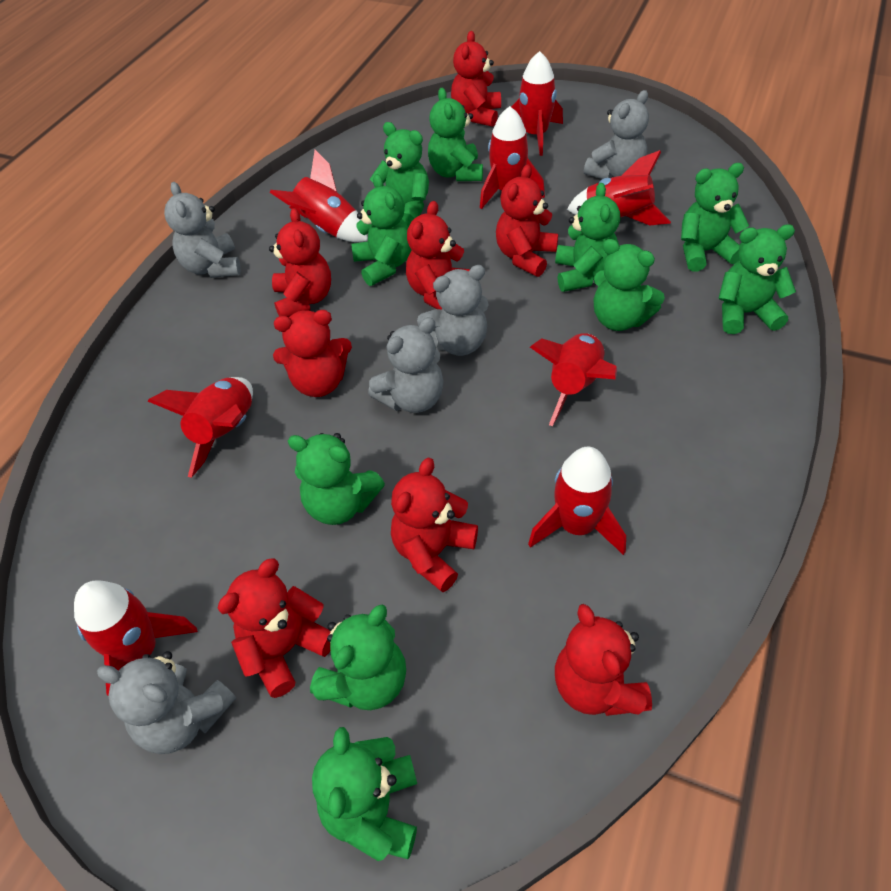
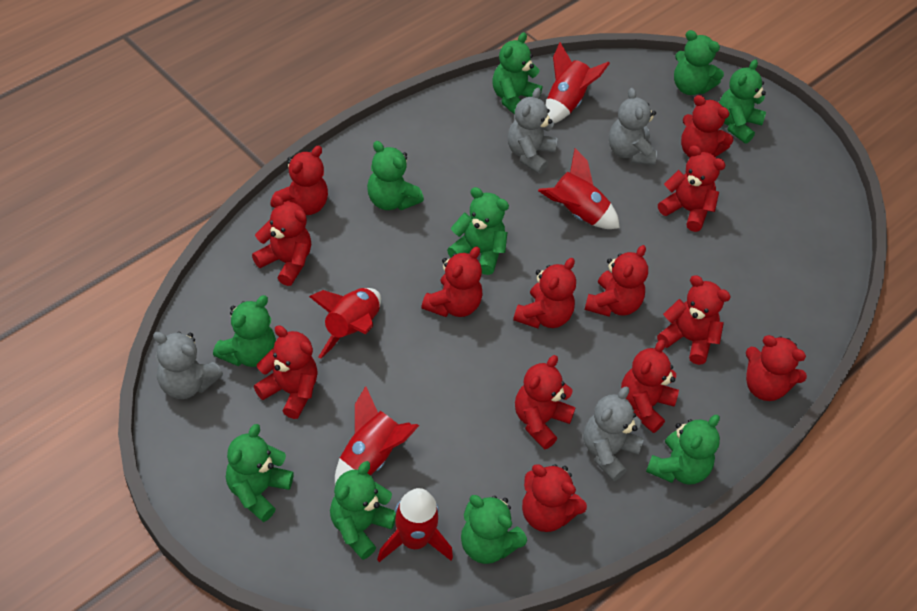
grey teddy bear: 5 -> 4
red rocket: 8 -> 5
red teddy bear: 8 -> 13

